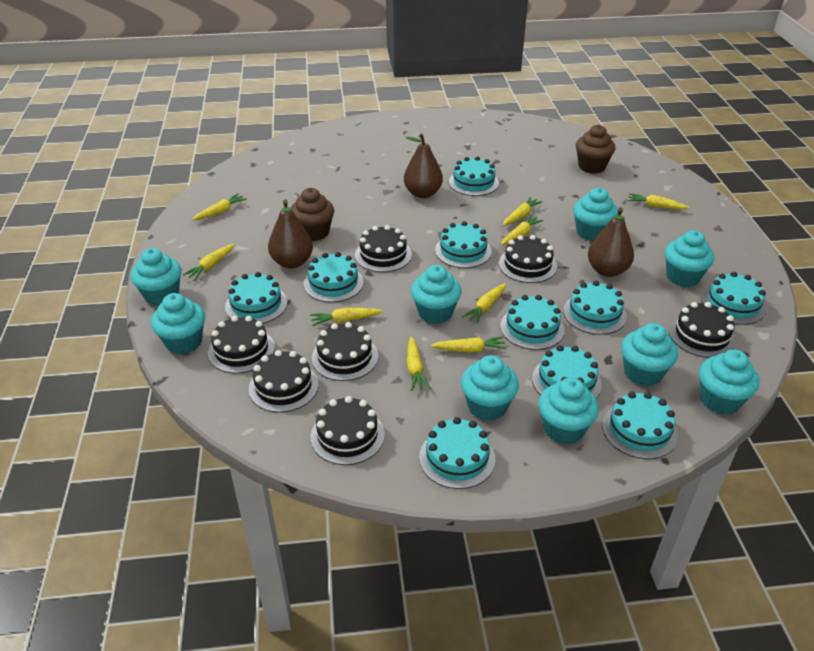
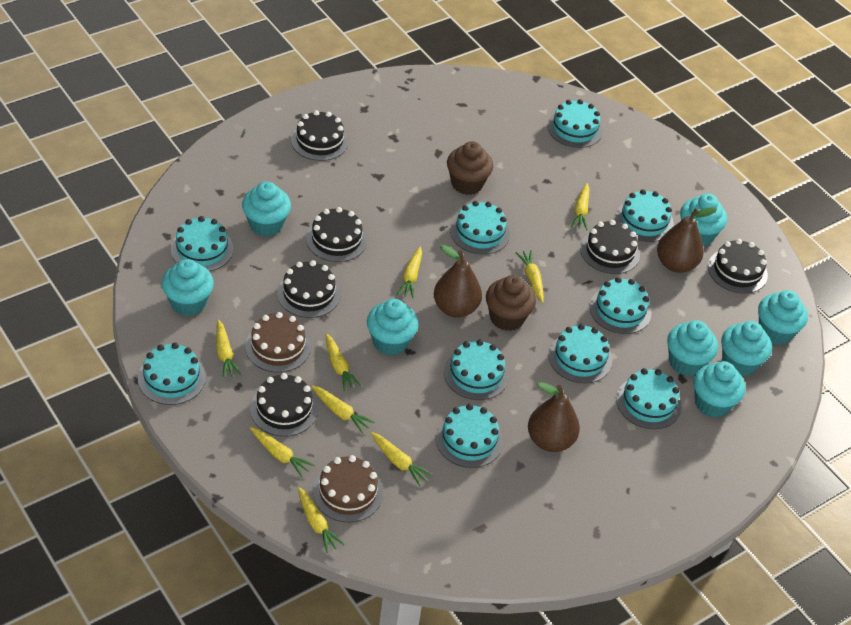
black cake: 7 -> 6
brown cake: 0 -> 2
turquoise cupcake: 9 -> 8

